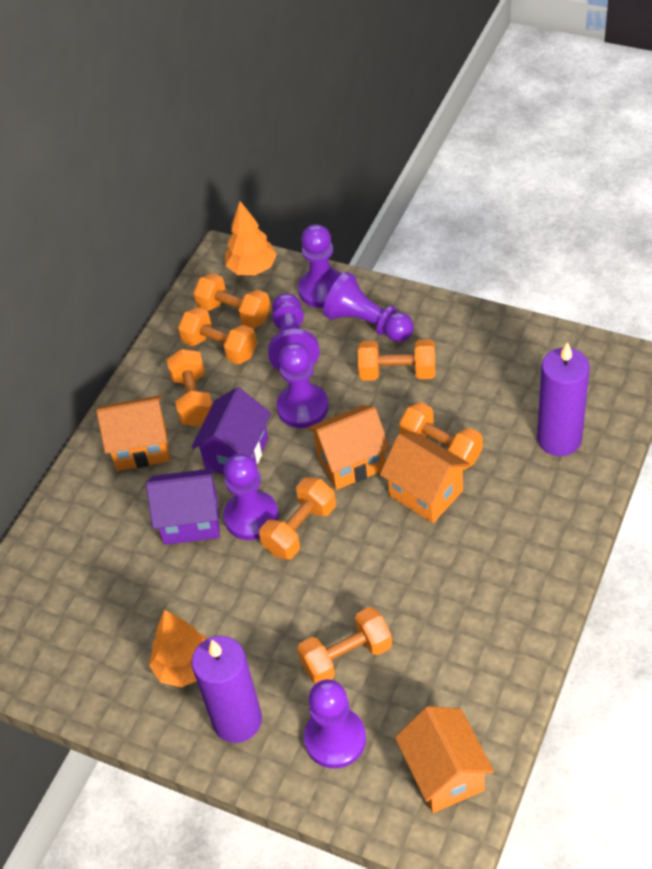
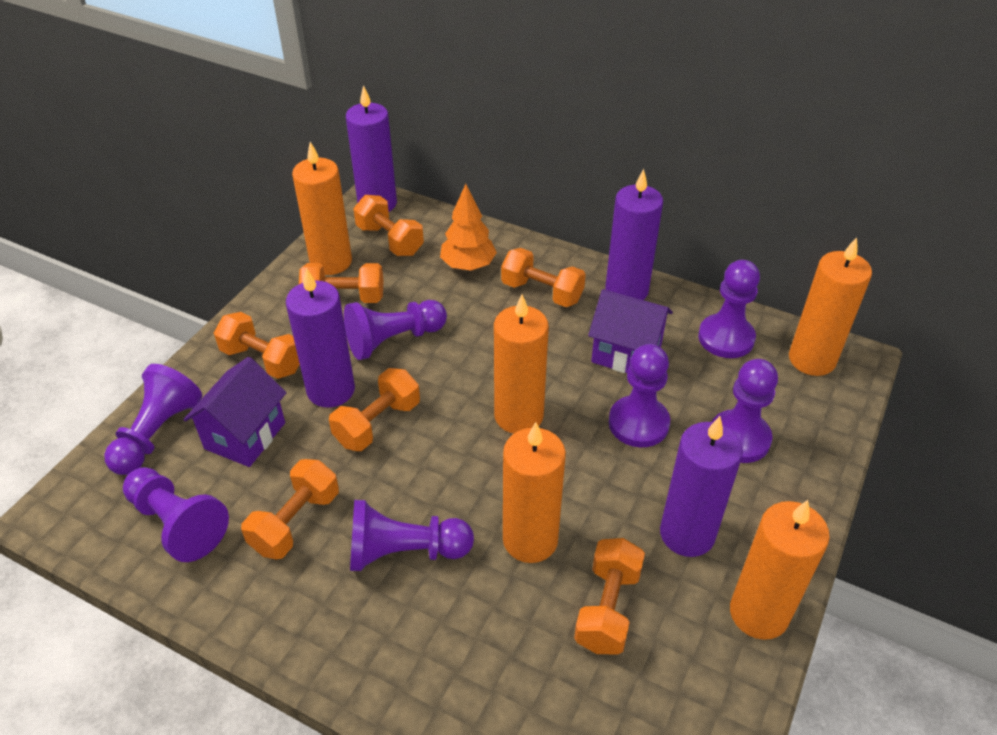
orange candle: 0 -> 5
orange house: 4 -> 0
orange tree: 2 -> 1
purple candle: 2 -> 4
purple pawn: 6 -> 7

